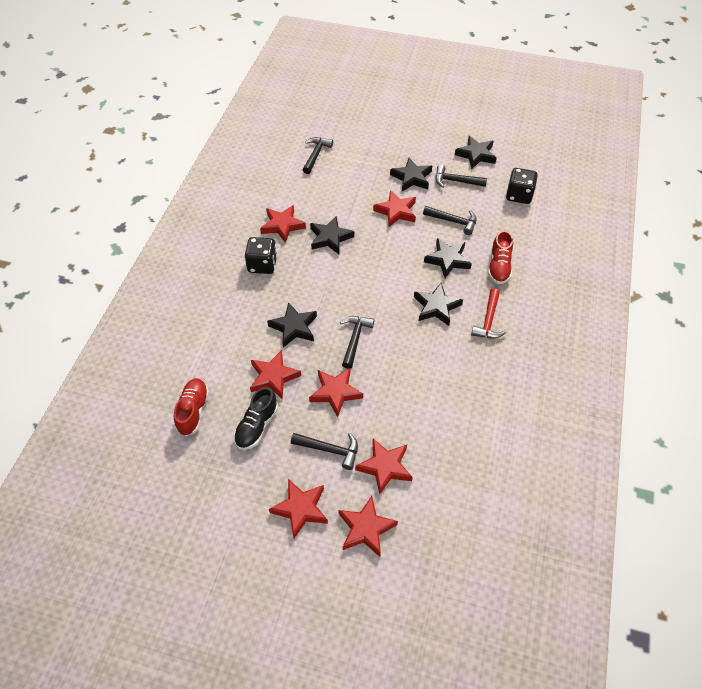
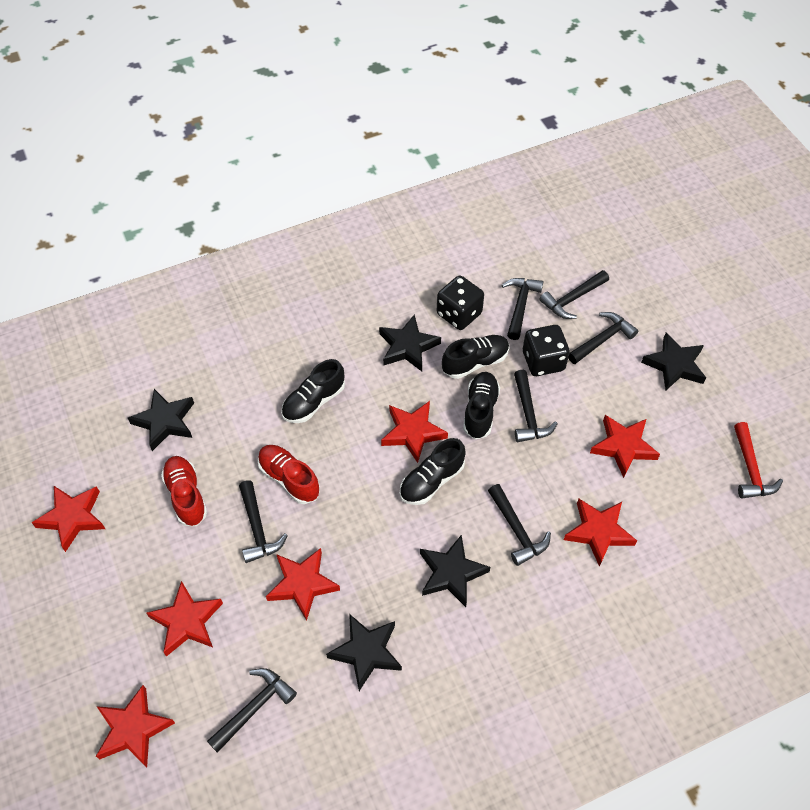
black hammer: 5 -> 7
black shoe: 1 -> 4
black star: 6 -> 5

